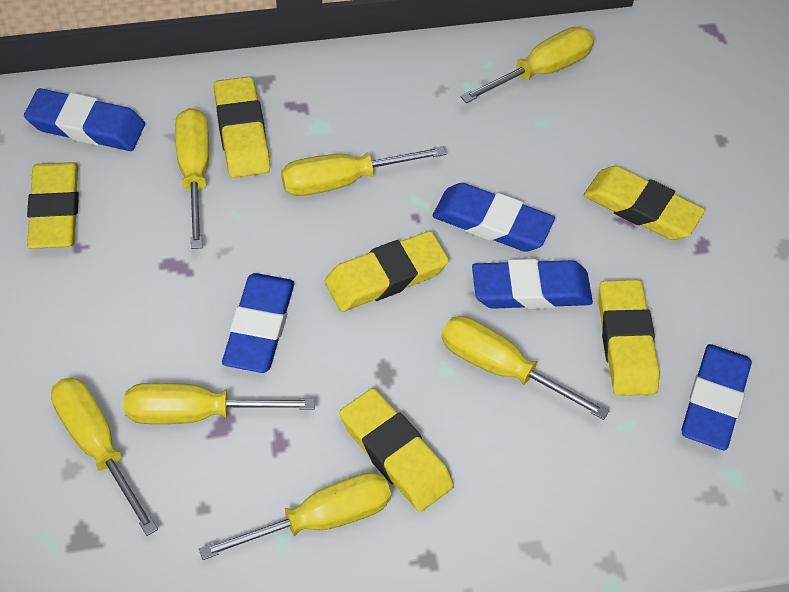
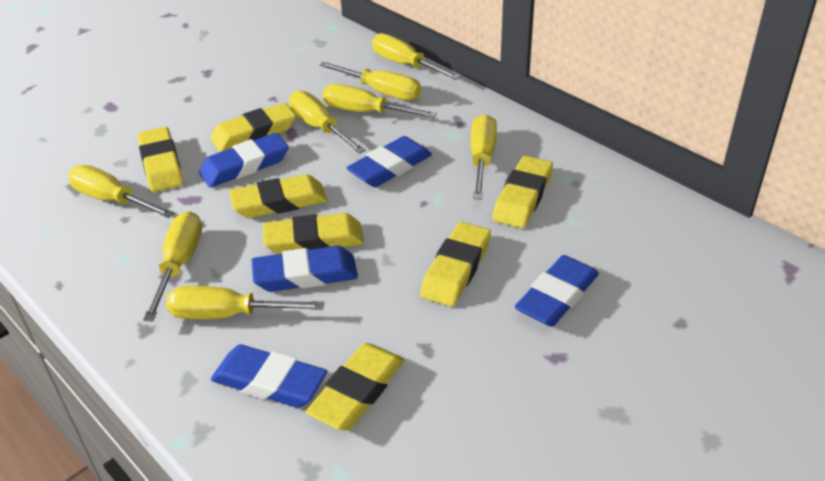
yellow eraser: 6 -> 7
yellow screwdriver: 7 -> 8

